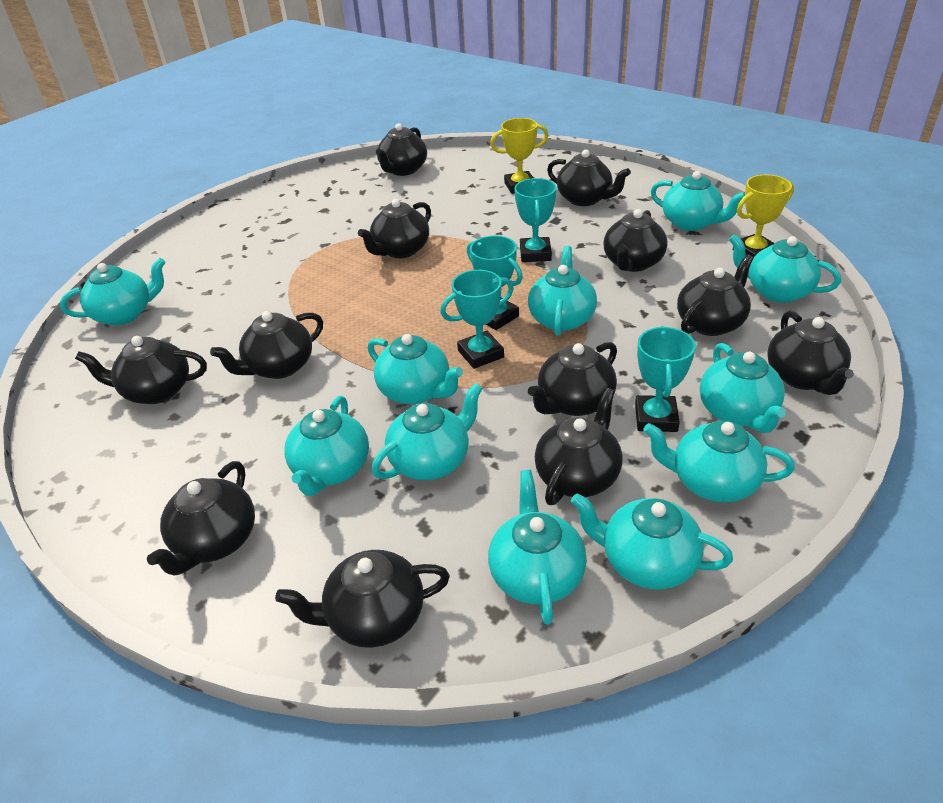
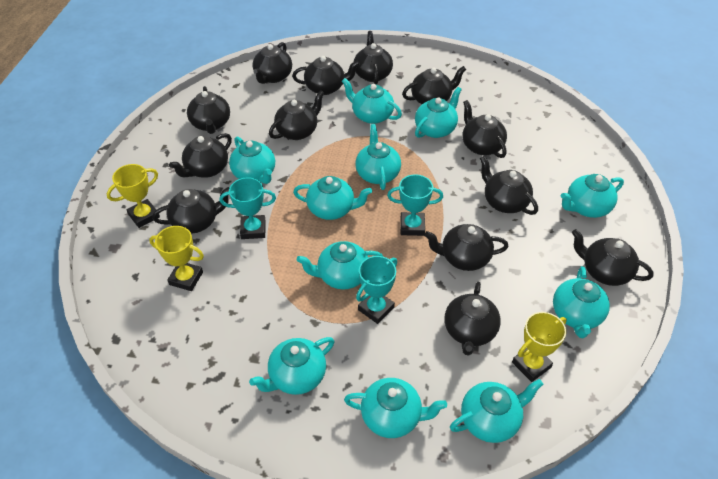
black teapot: 12 -> 13
turquoise trophy: 4 -> 3
yellow trophy: 2 -> 3

